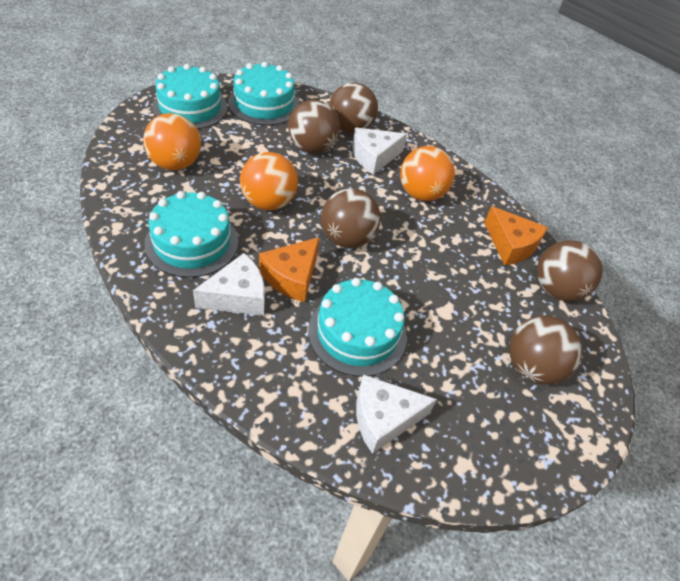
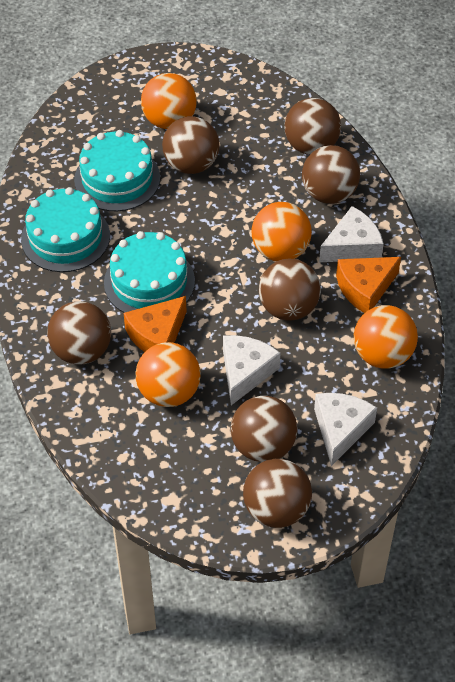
brown ball: 5 -> 7
orange ball: 3 -> 4
turquoise cake: 4 -> 3

